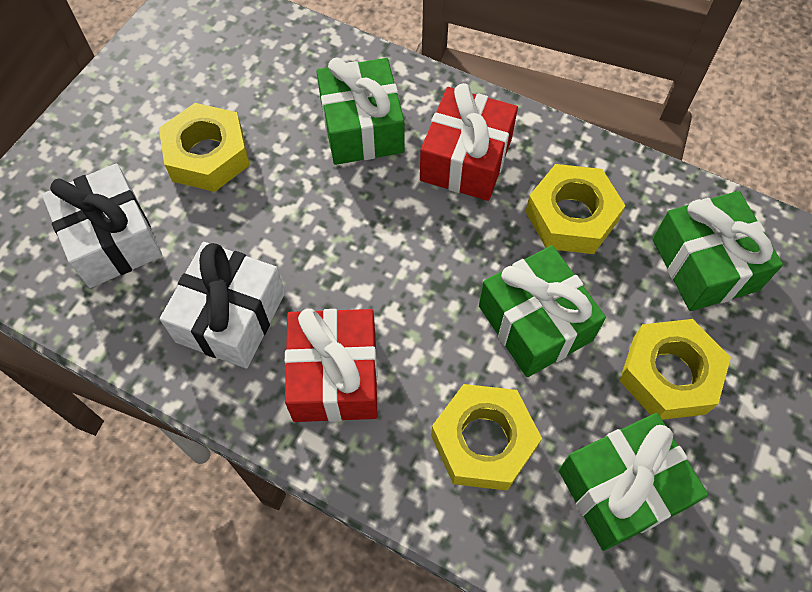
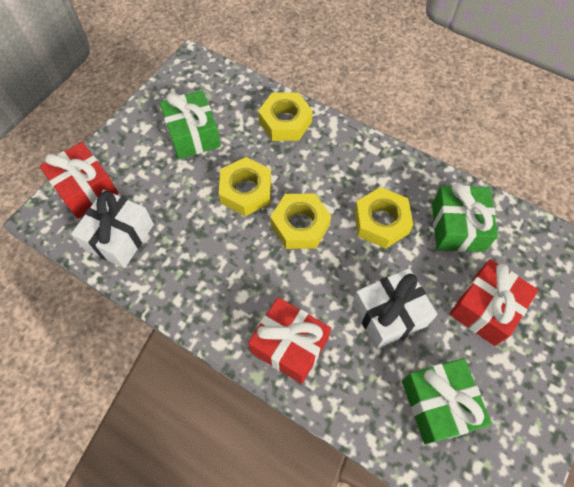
green gift: 4 -> 3
red gift: 2 -> 3

